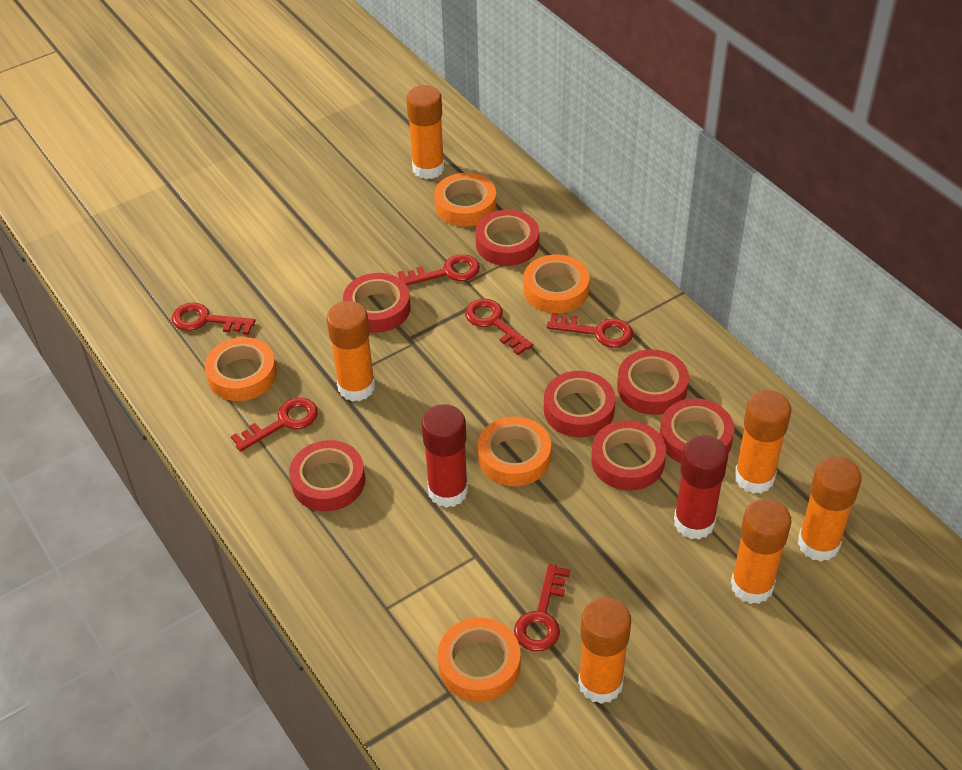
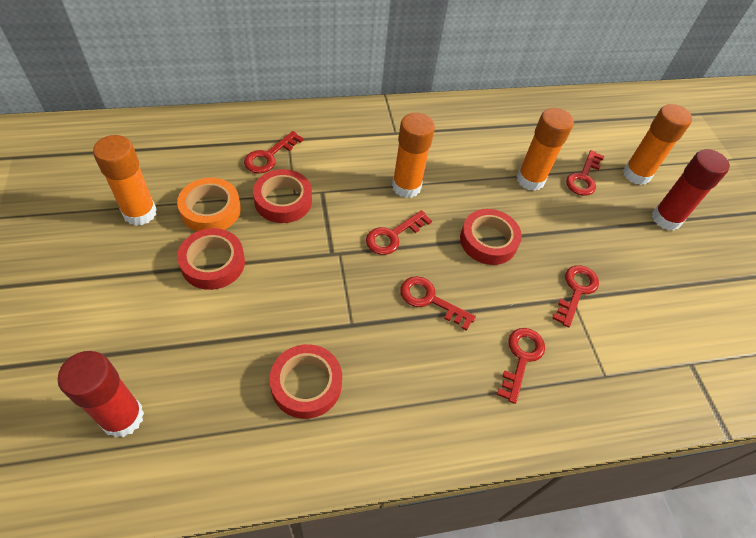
orange glue stick: 6 -> 4
orange tape: 5 -> 1
red tape: 7 -> 4

